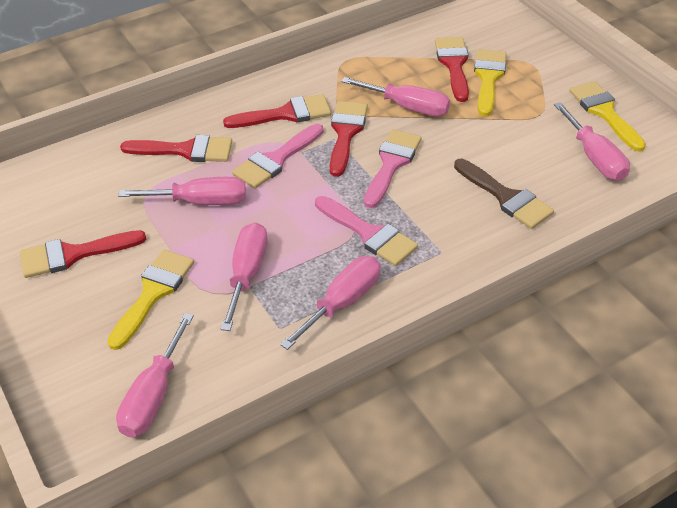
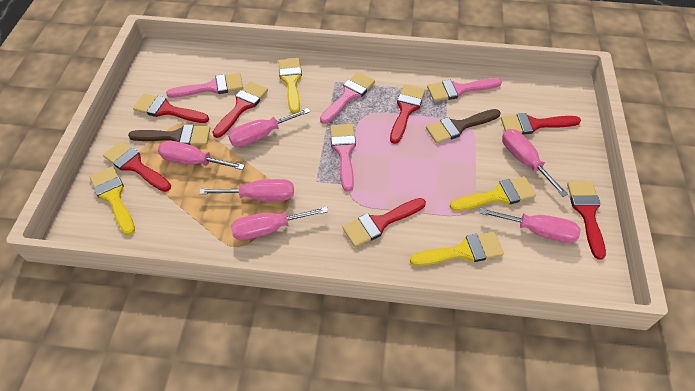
brown brush: 1 -> 2
pink brush: 3 -> 4
red brush: 5 -> 7
yellow brush: 3 -> 4

